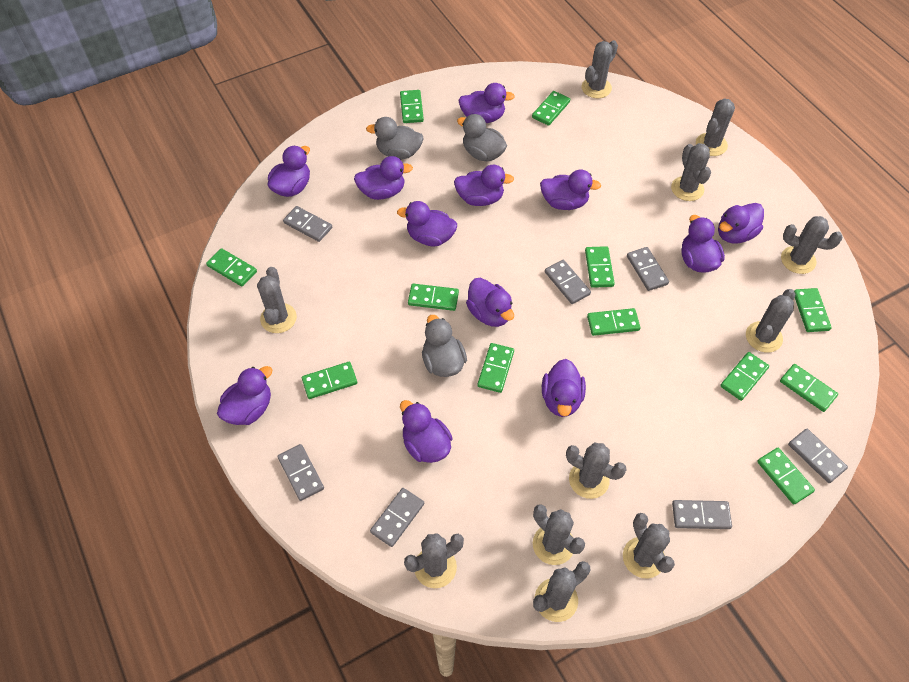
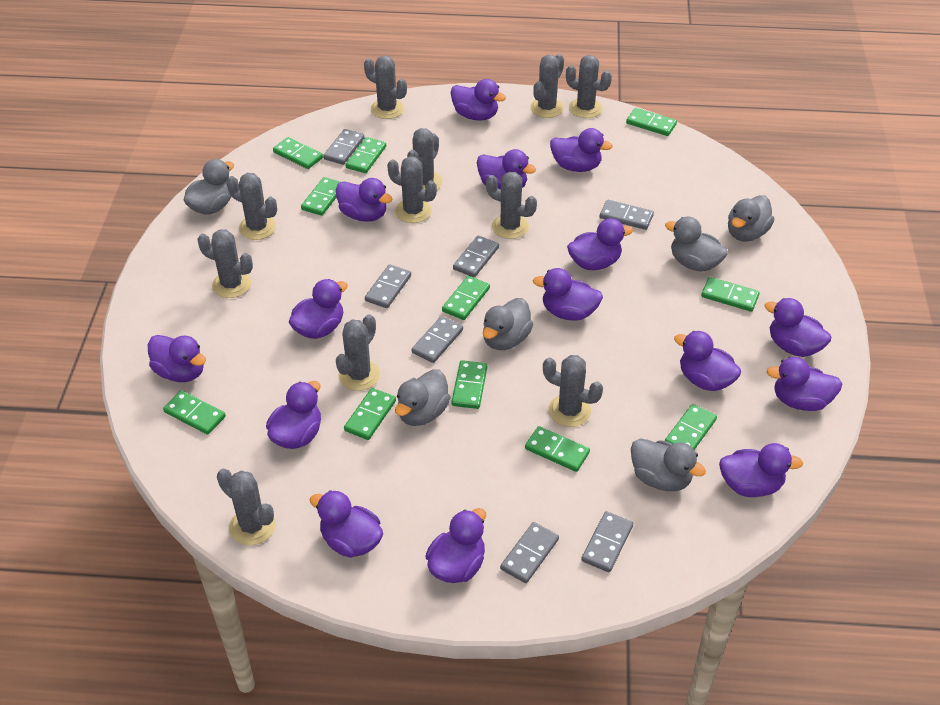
green domino: 12 -> 11
grey duck: 3 -> 6
purple duck: 12 -> 15

